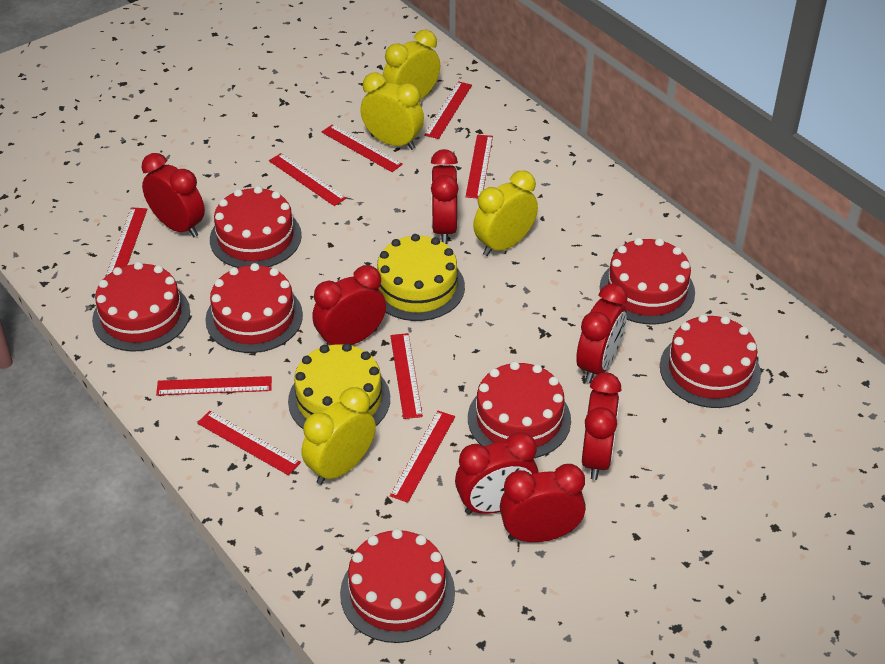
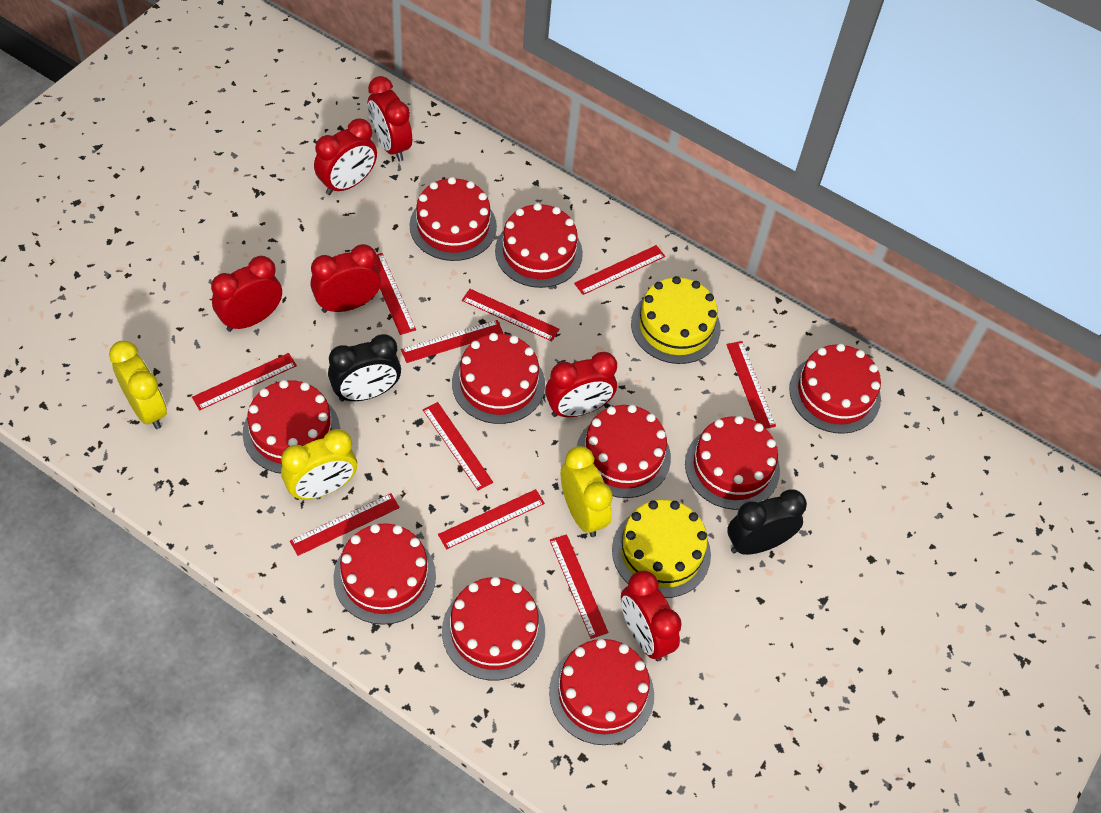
black clock: 0 -> 2
red cake: 7 -> 10
red clock: 7 -> 6
red ruler: 9 -> 10
yellow clock: 4 -> 3

